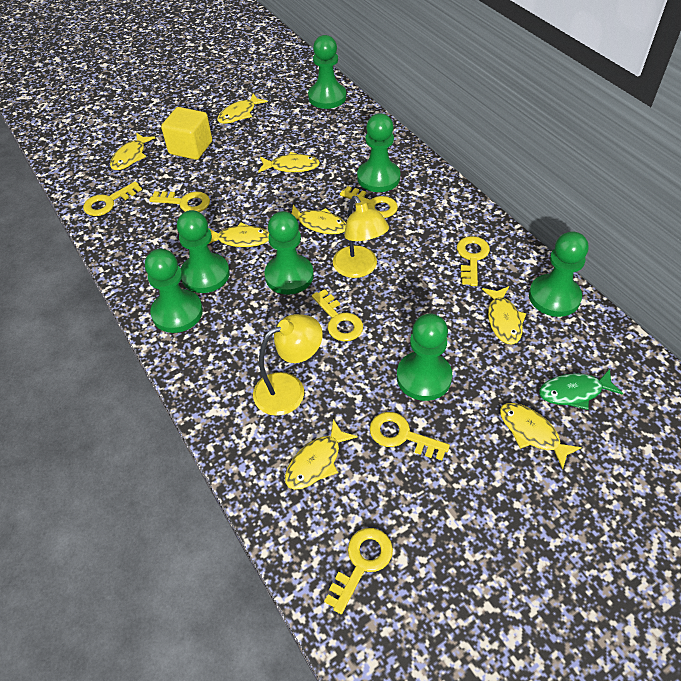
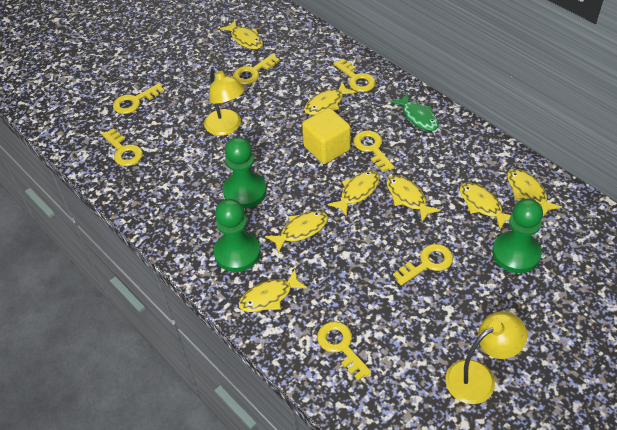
green pawn: 7 -> 3

